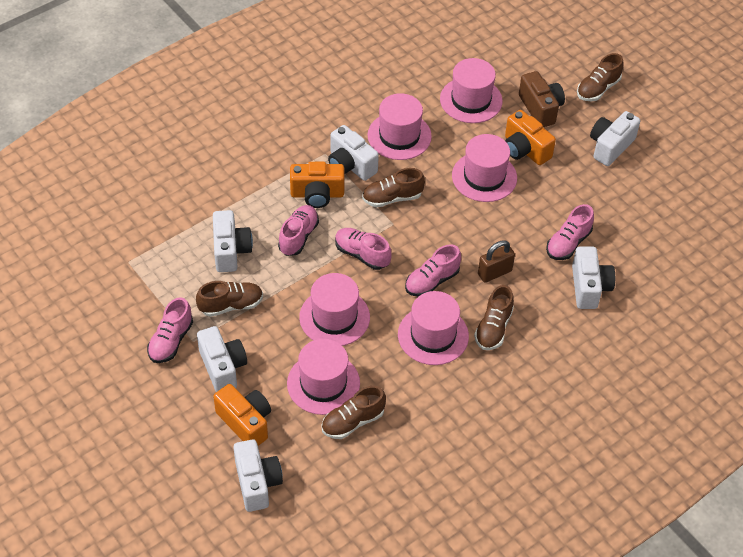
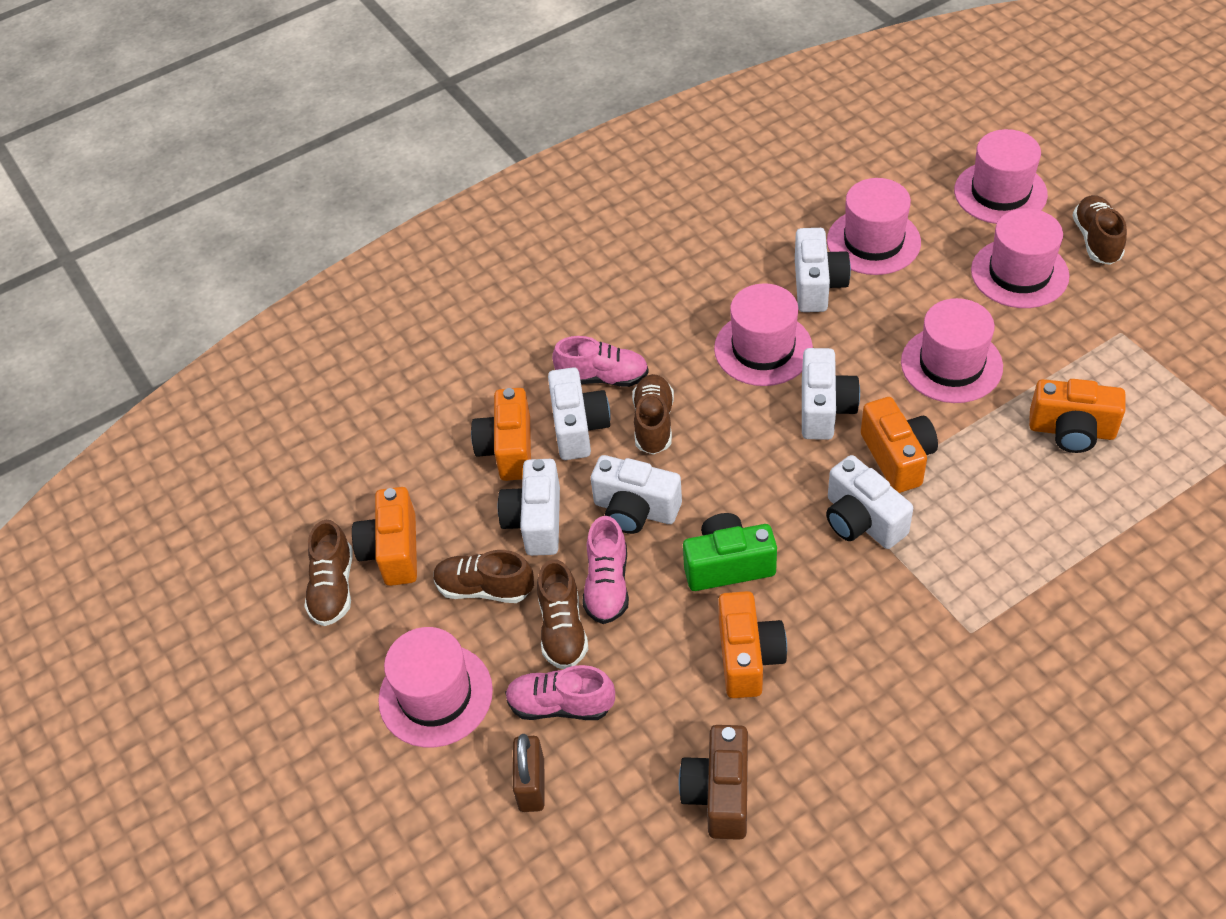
green camera: 0 -> 1
orange camera: 3 -> 5
pink shoe: 5 -> 3

